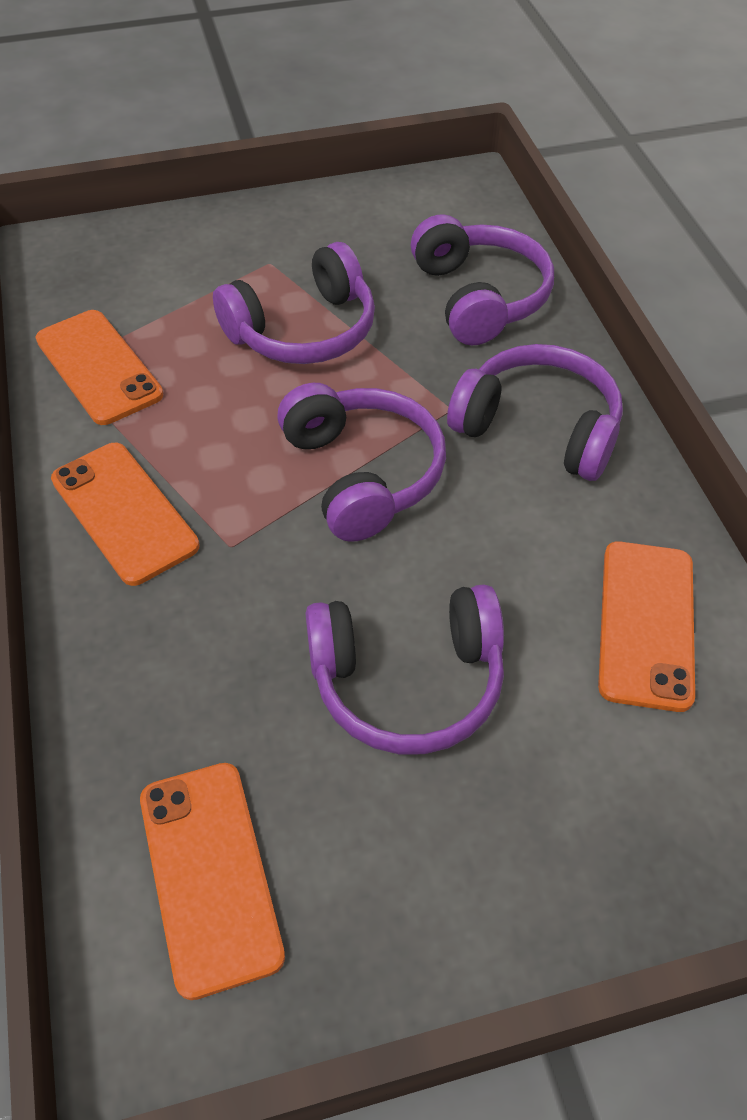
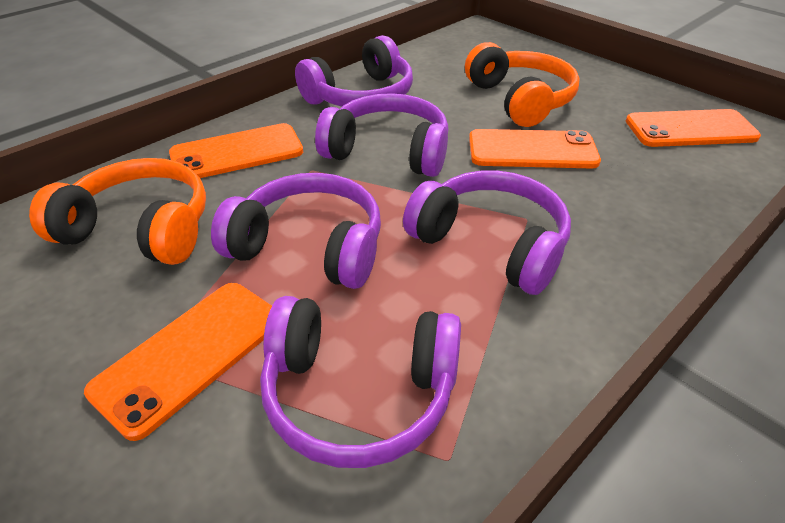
orange headphones: 0 -> 2

